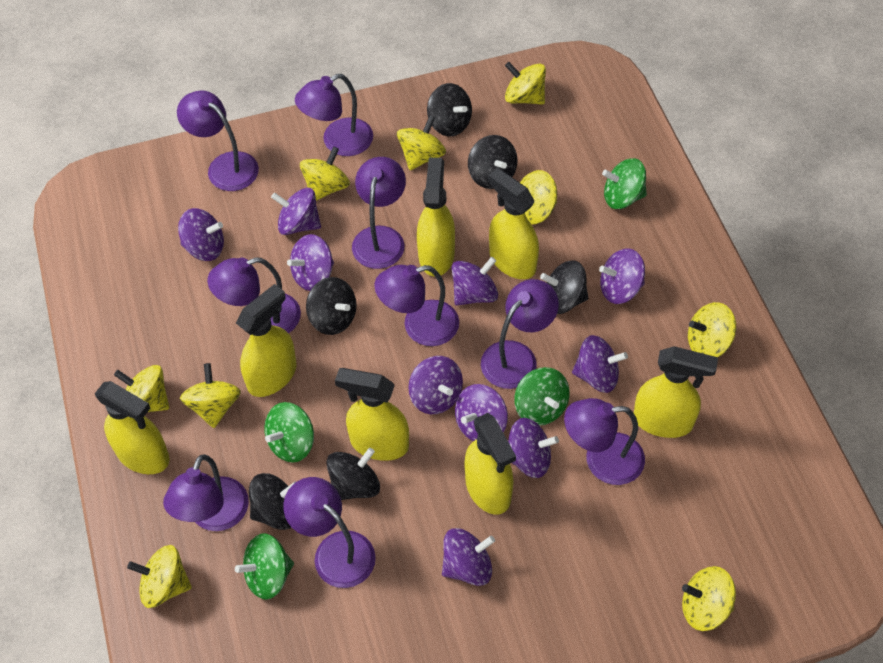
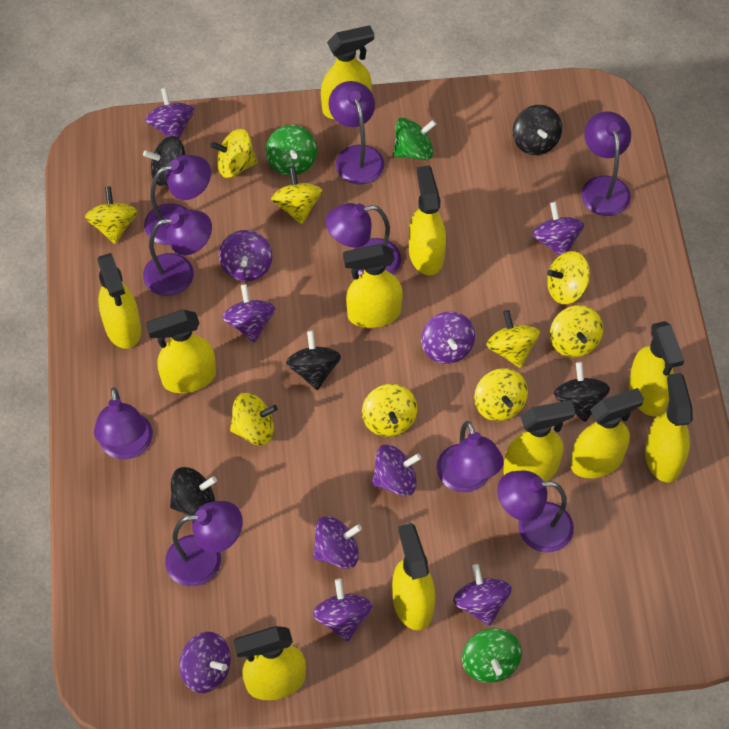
black spinning top: 6 -> 5
green spinning top: 4 -> 3
yellow spray bottle: 7 -> 11

